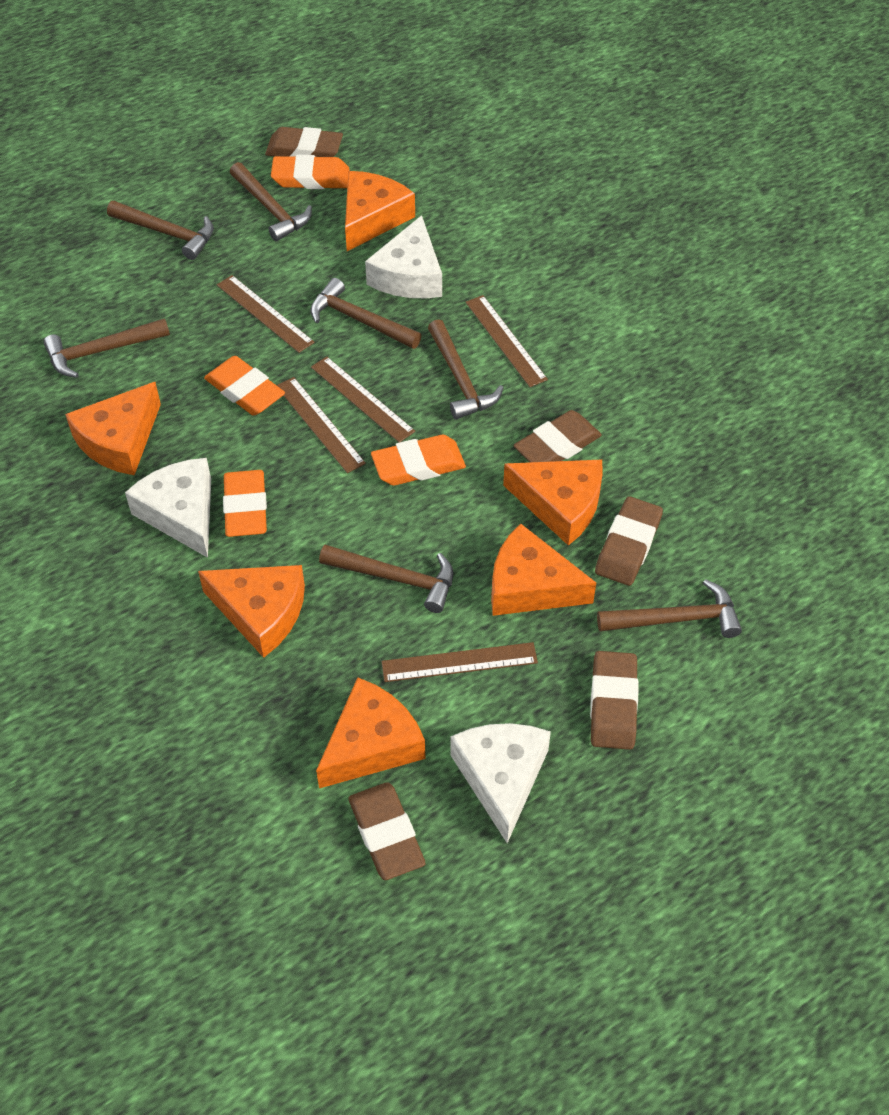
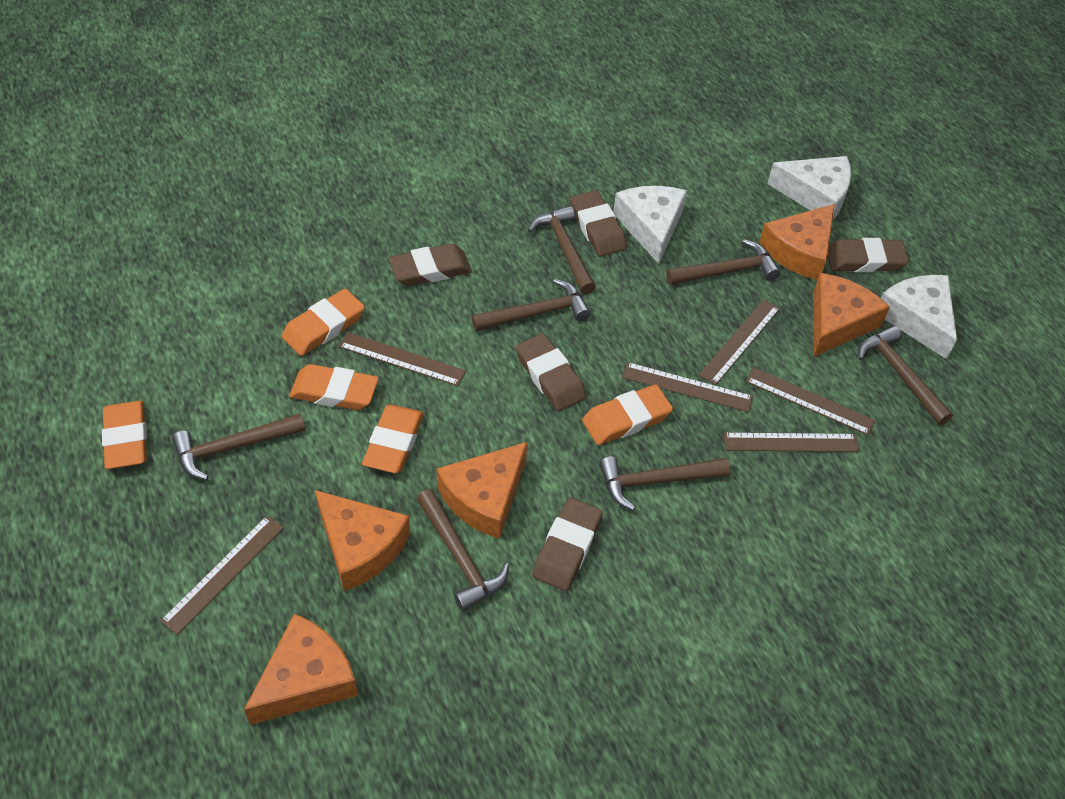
brown ruler: 5 -> 6
orange cheese: 6 -> 5
orange eraser: 4 -> 5

